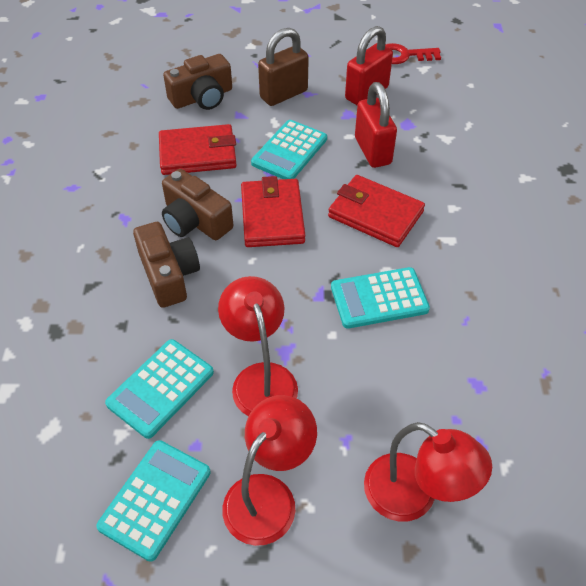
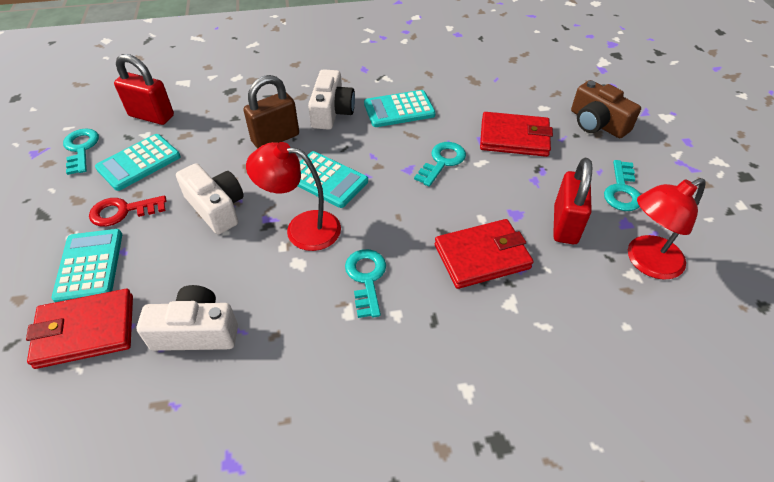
brown camera: 3 -> 1
red lamp: 3 -> 2
turquoise key: 0 -> 4
white camera: 0 -> 3

